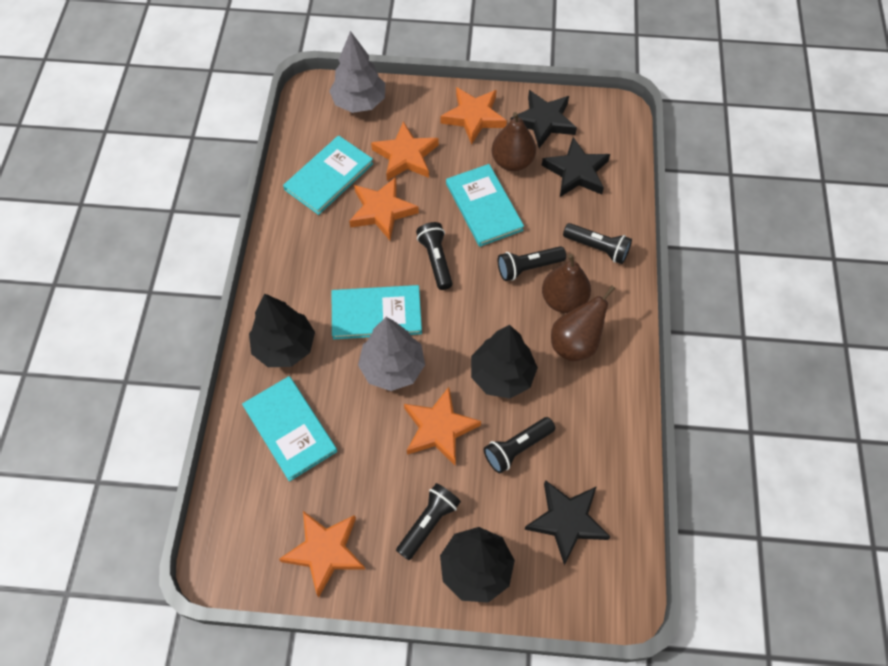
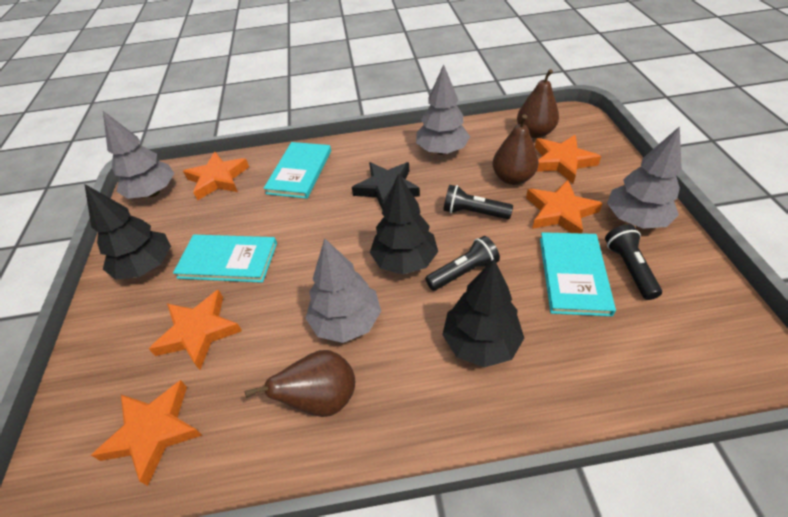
black flashlight: 5 -> 3
black star: 3 -> 1
grey tree: 2 -> 4
turquoise book: 4 -> 3

